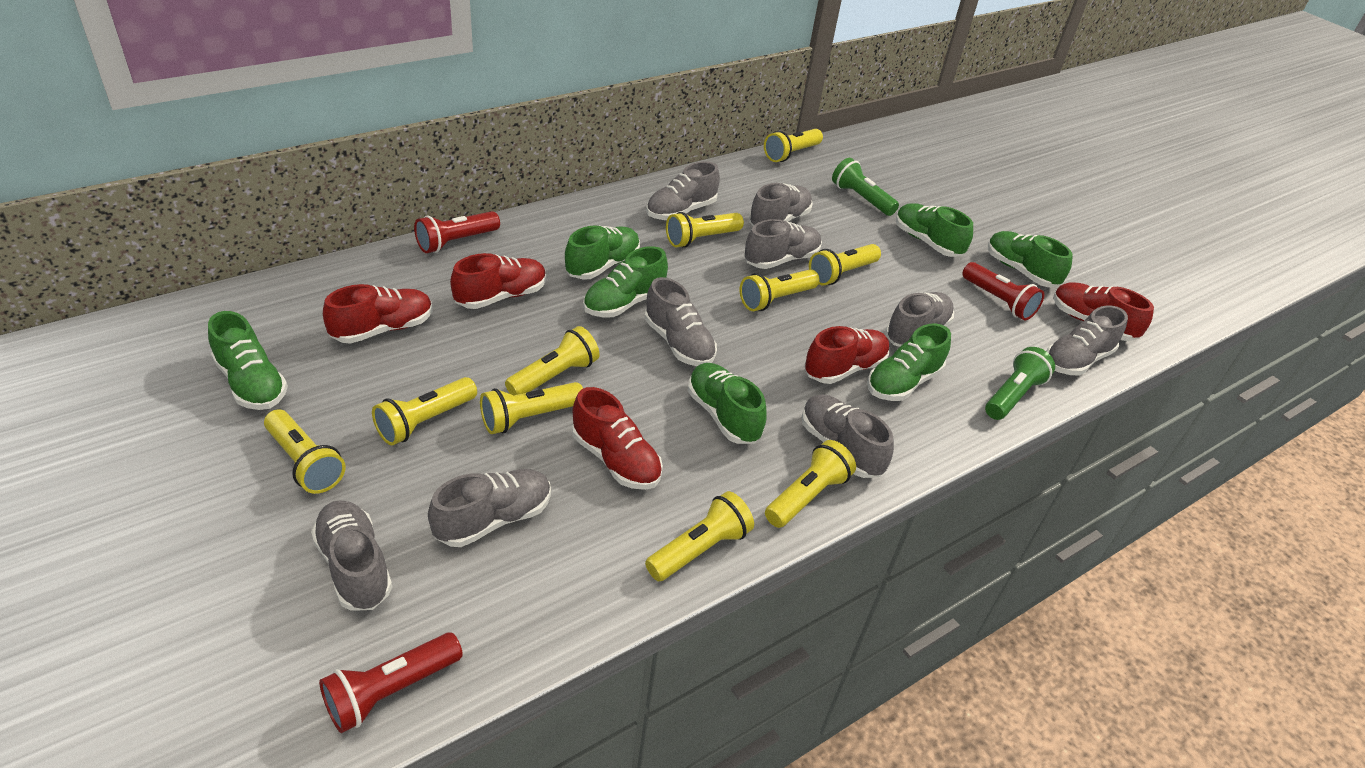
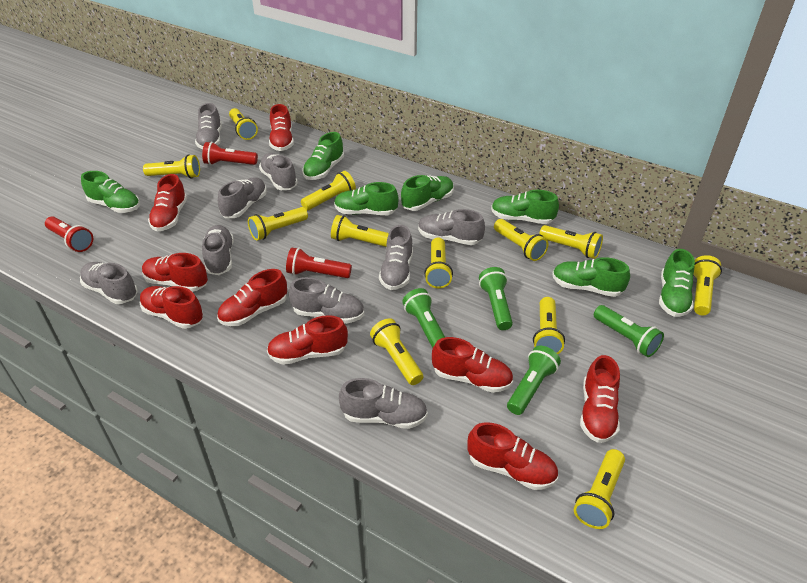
green flashlight: 2 -> 4
red shoe: 5 -> 9
yellow flashlight: 10 -> 12

